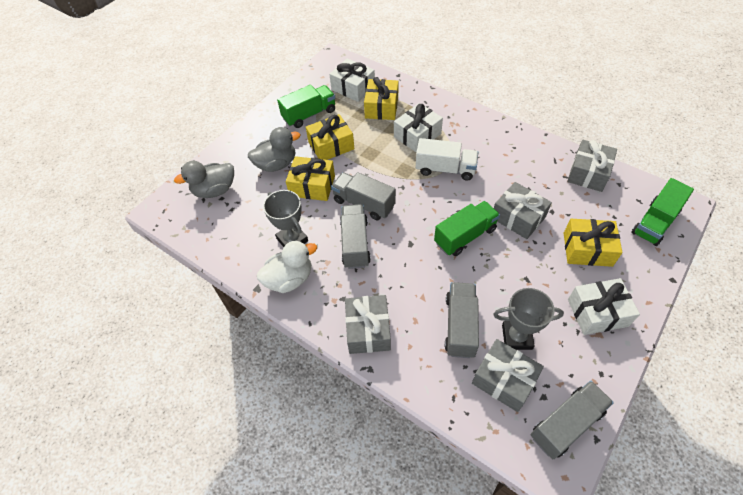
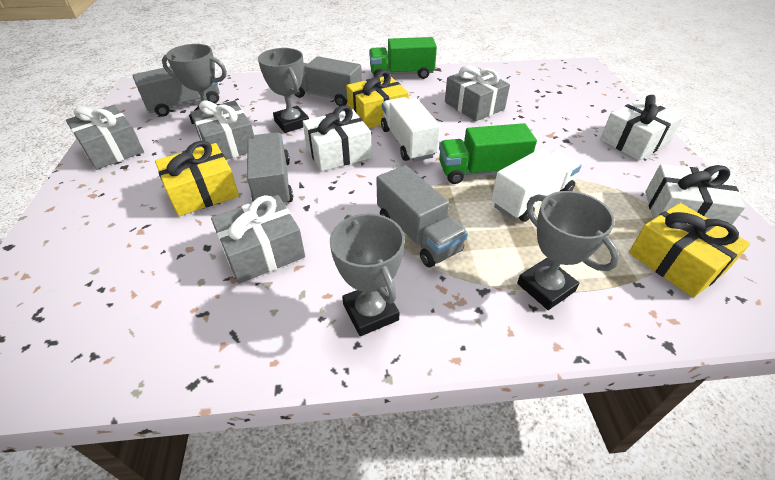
green truck: 3 -> 2
grey duck: 2 -> 0
grey trophy: 2 -> 4
white duck: 1 -> 0
white truck: 1 -> 2
yellow gift: 4 -> 3

